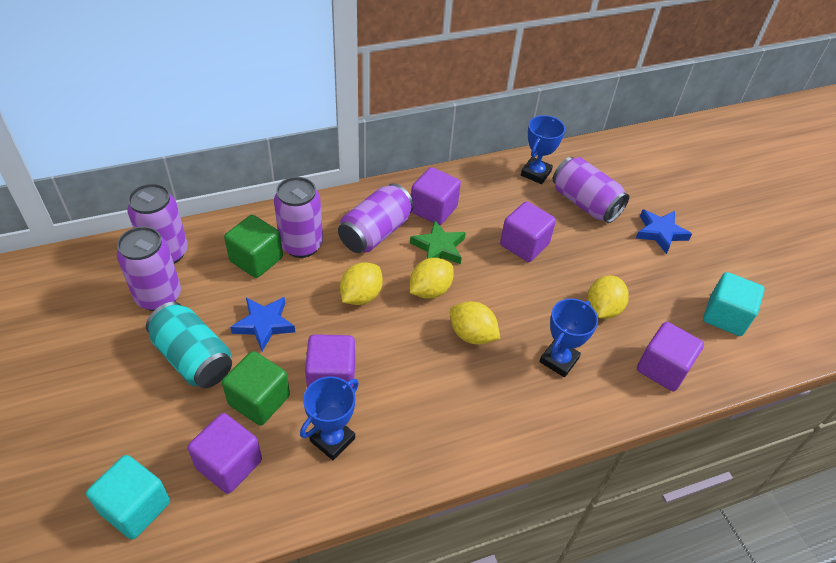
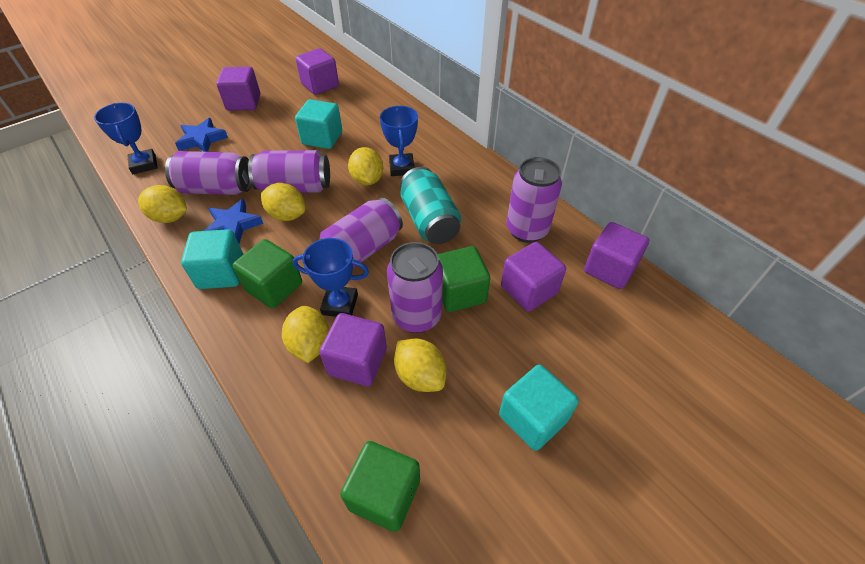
green cube: 2 -> 3
green star: 1 -> 0
turquoise cube: 2 -> 3
yellow lemon: 4 -> 5

